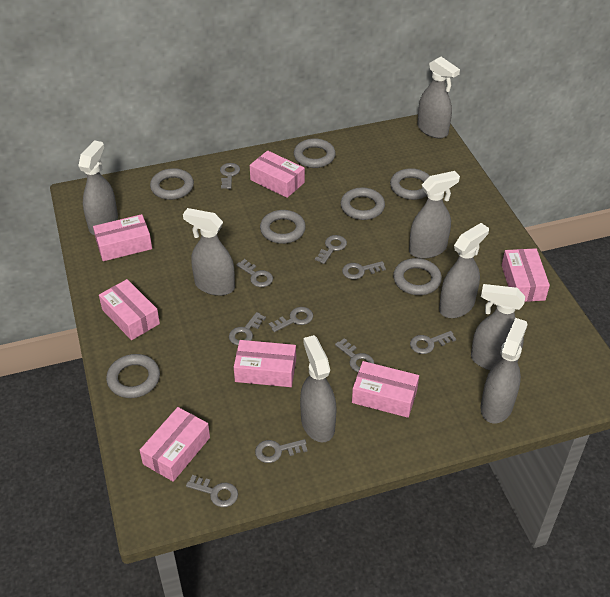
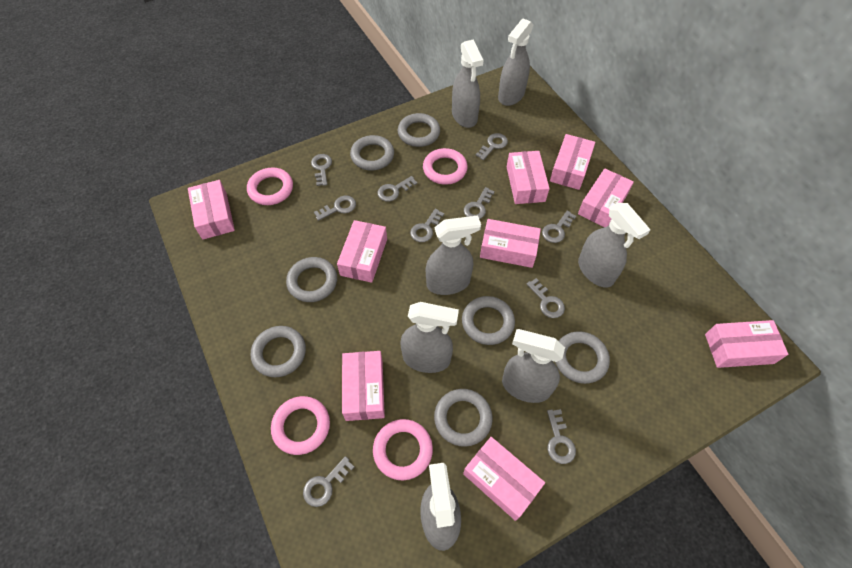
grey spray bottle: 8 -> 7
pink box: 7 -> 9
pink ring: 0 -> 4

